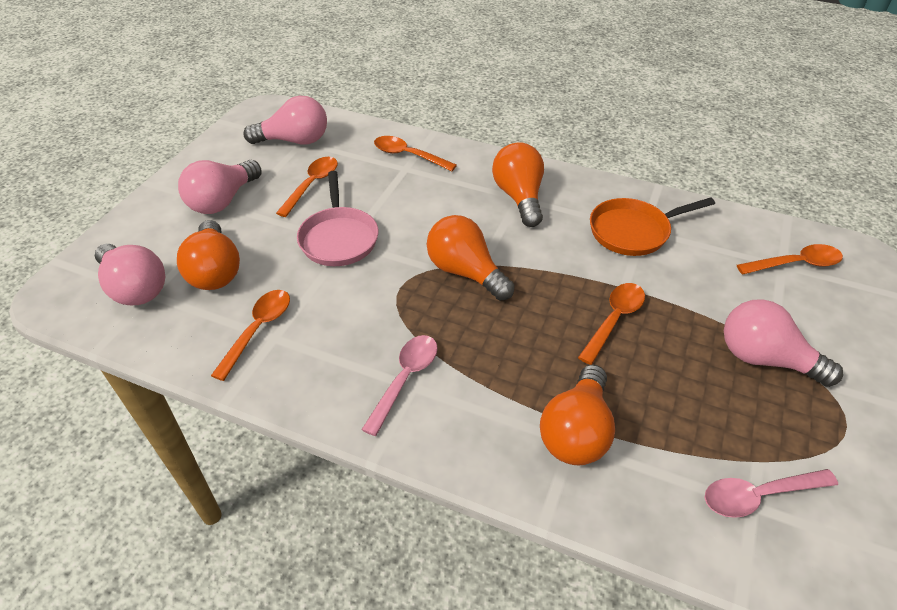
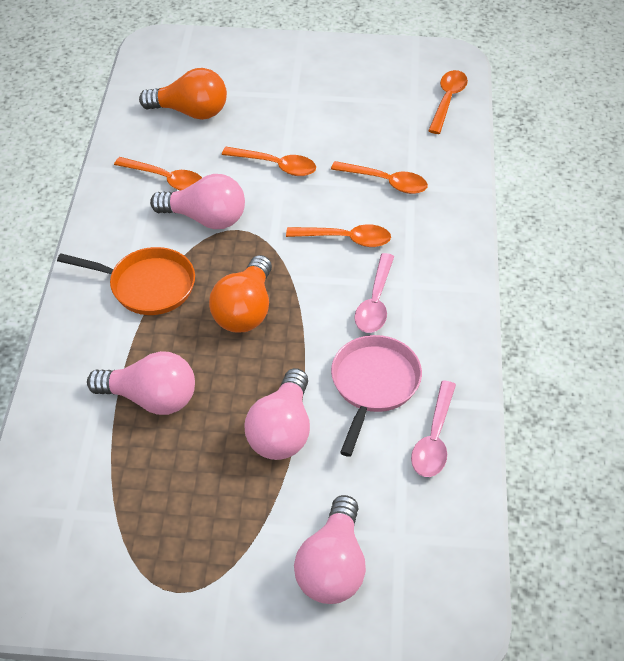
orange light bulb: 4 -> 2

